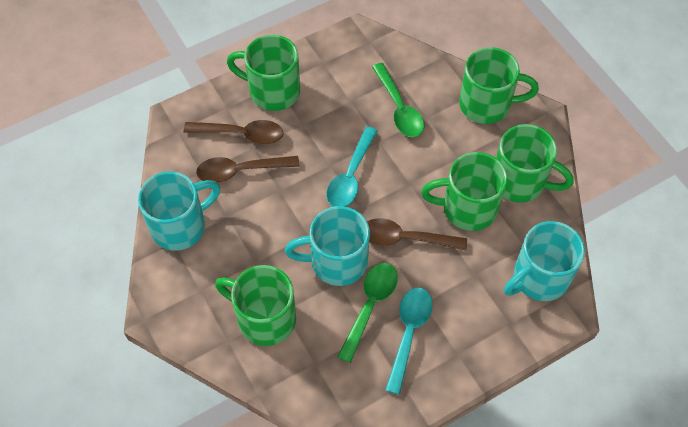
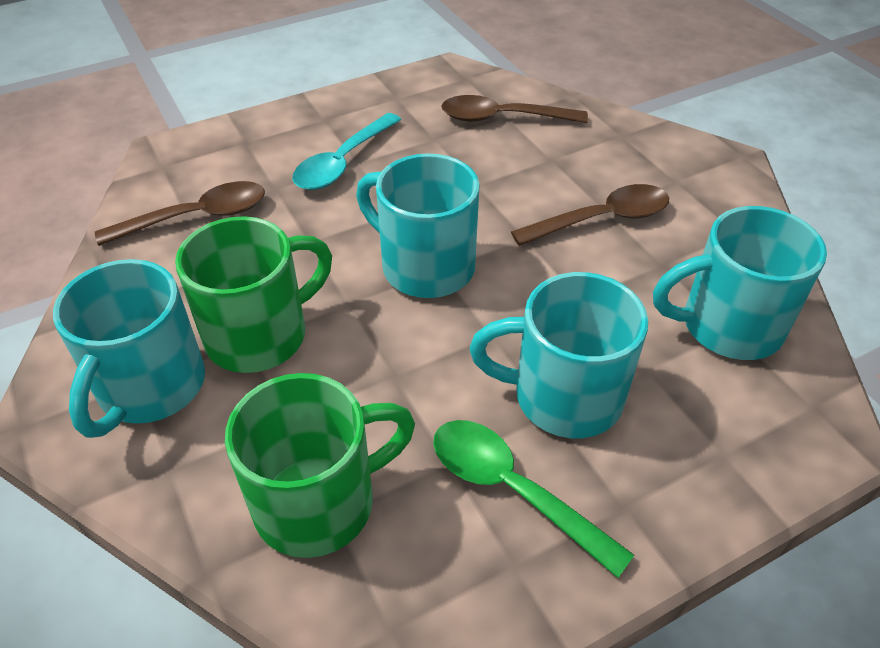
green mug: 5 -> 2
green spoon: 2 -> 1
turquoise mug: 3 -> 4
turquoise spoon: 2 -> 1

